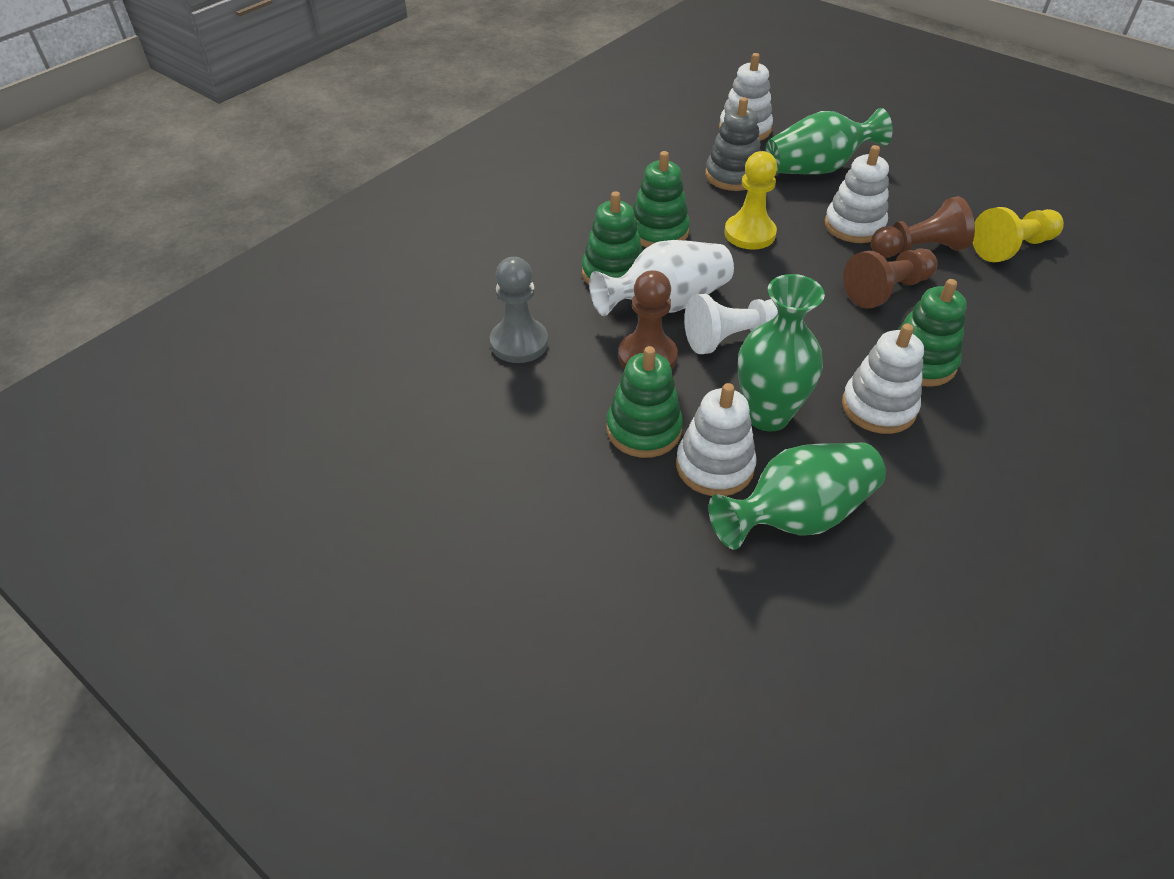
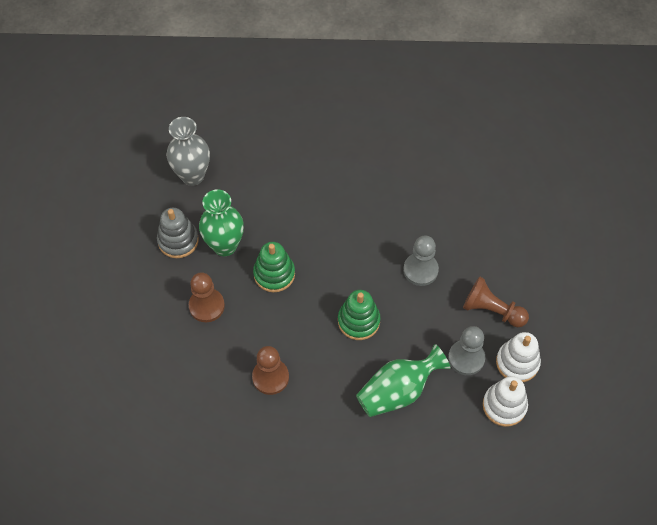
green stacking toy: 4 -> 2
green vase: 3 -> 2
grey pawn: 1 -> 2
grey vase: 0 -> 1
white pawn: 1 -> 0
white stacking toy: 4 -> 2
white vase: 1 -> 0
yellow pawn: 2 -> 0

